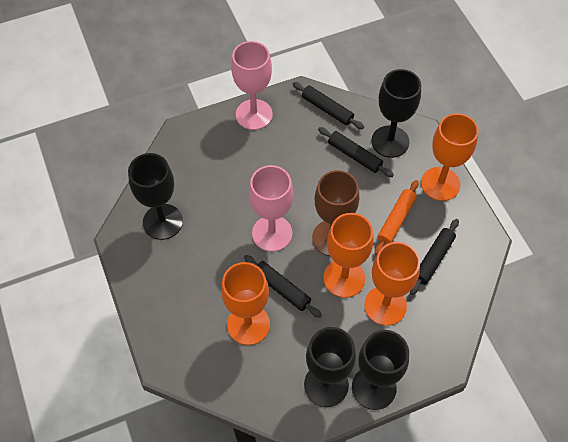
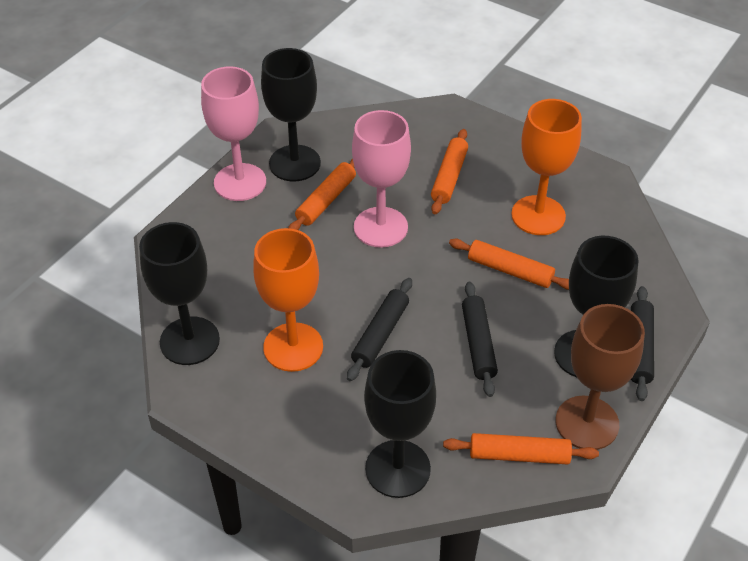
black rolling pin: 4 -> 3
orange goblet: 4 -> 2
orange rolling pin: 1 -> 4

